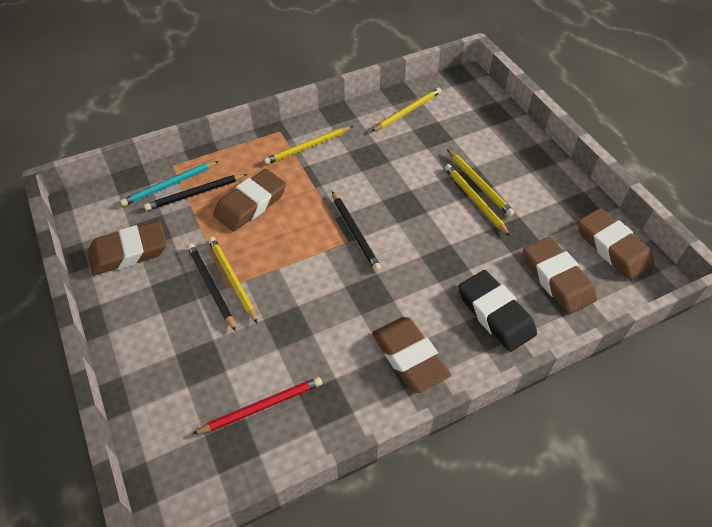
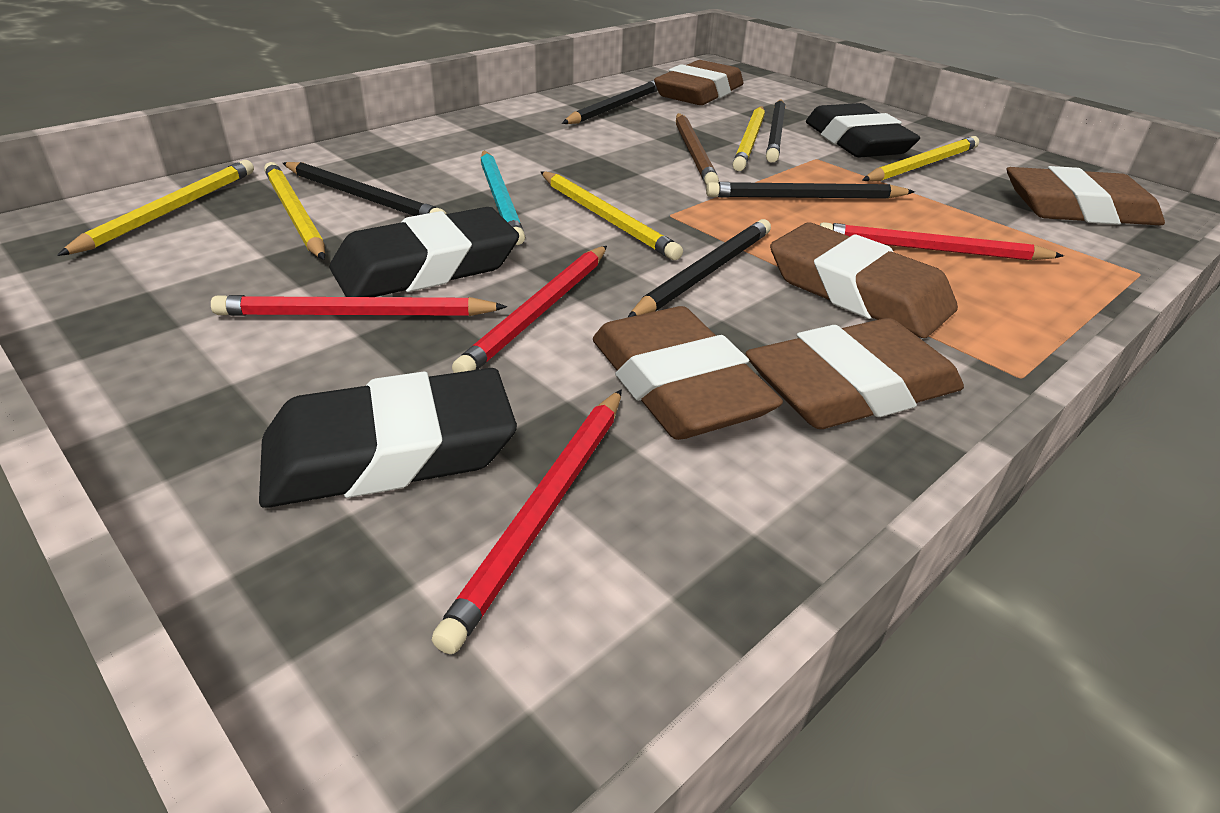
black eraser: 1 -> 3
black pencil: 3 -> 5
brown pencil: 0 -> 1
red pencil: 1 -> 4

